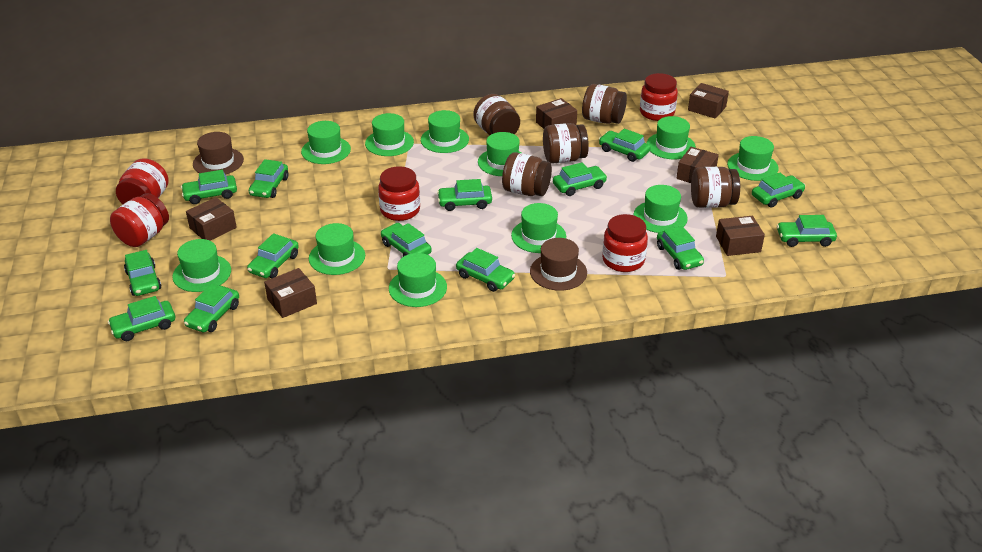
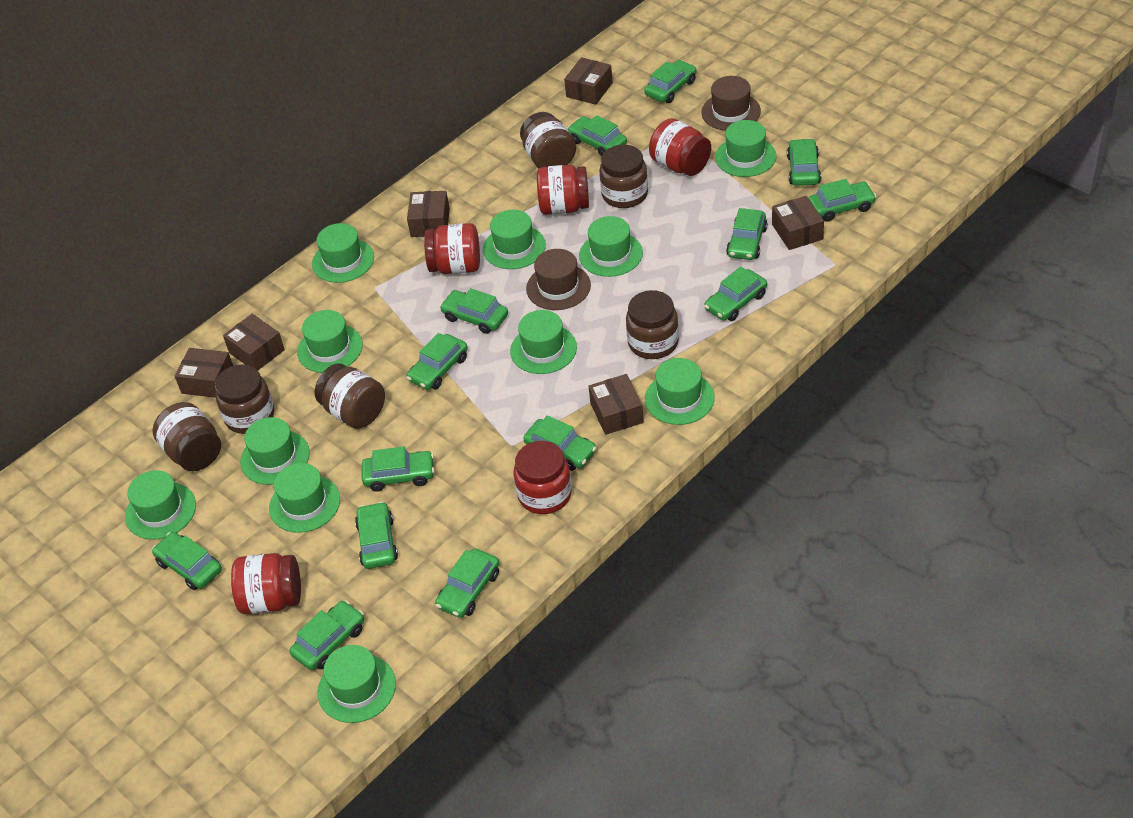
brown jar: 5 -> 6

